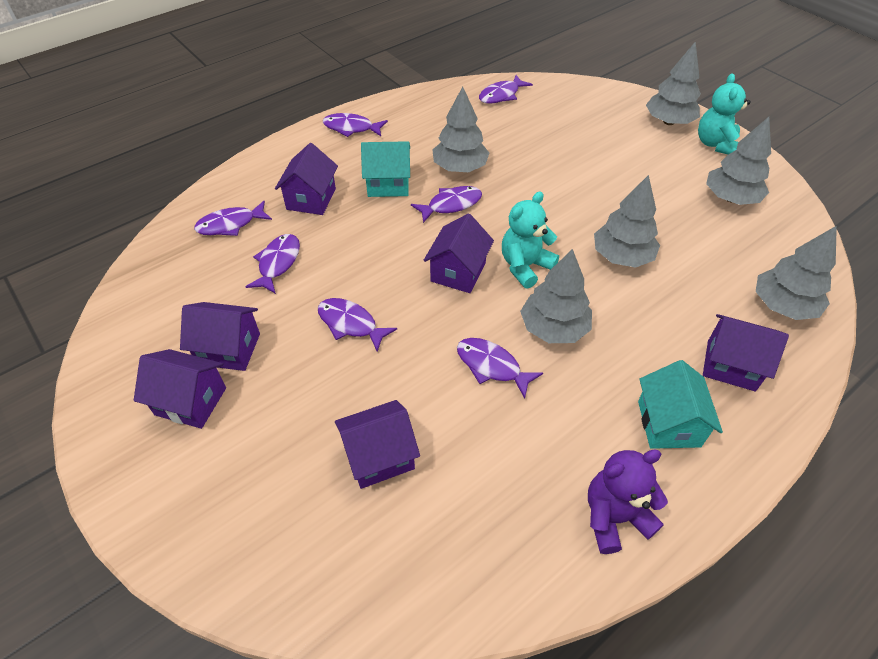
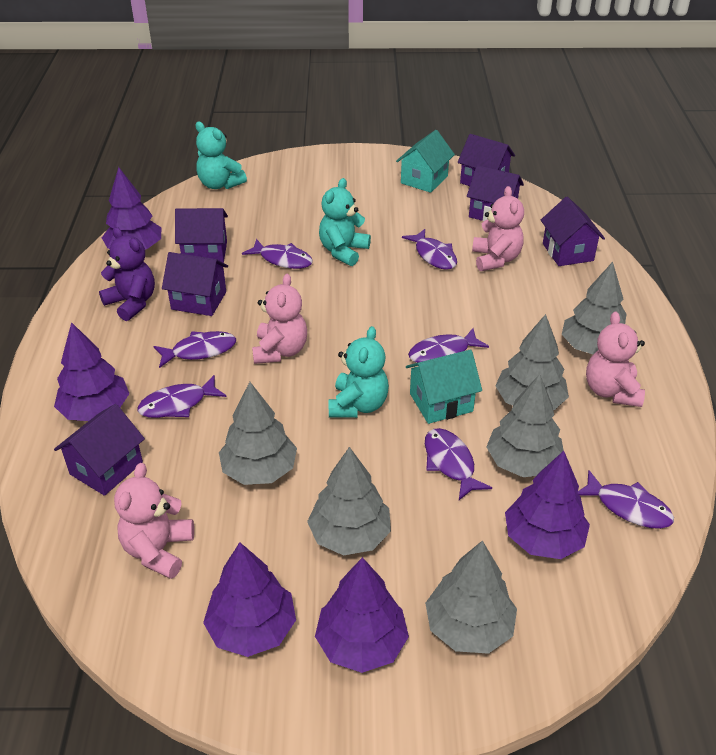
pink teddy bear: 0 -> 4
purple tree: 0 -> 5
turquoise teddy bear: 2 -> 3

